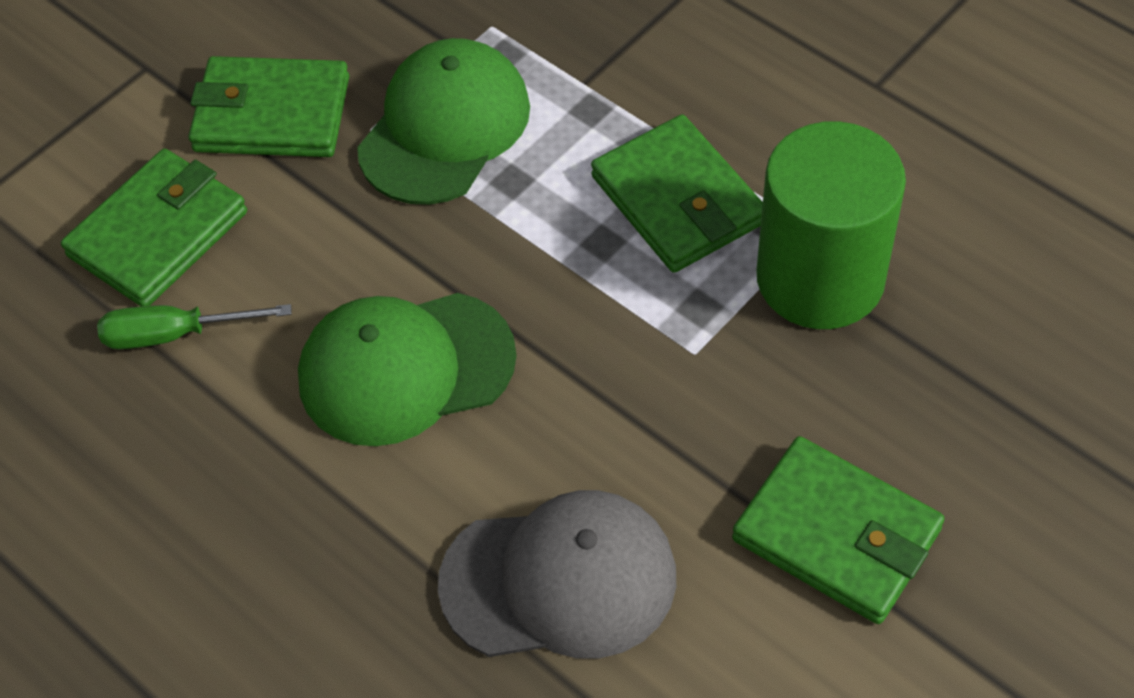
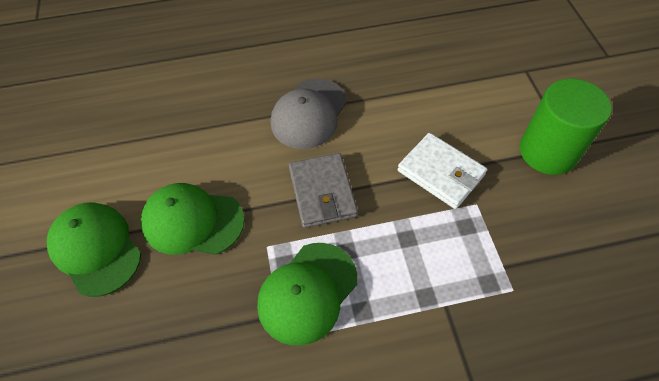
green cap: 2 -> 3
green screwdriver: 1 -> 0
green wallet: 4 -> 0
grey wallet: 0 -> 1
white wallet: 0 -> 1

